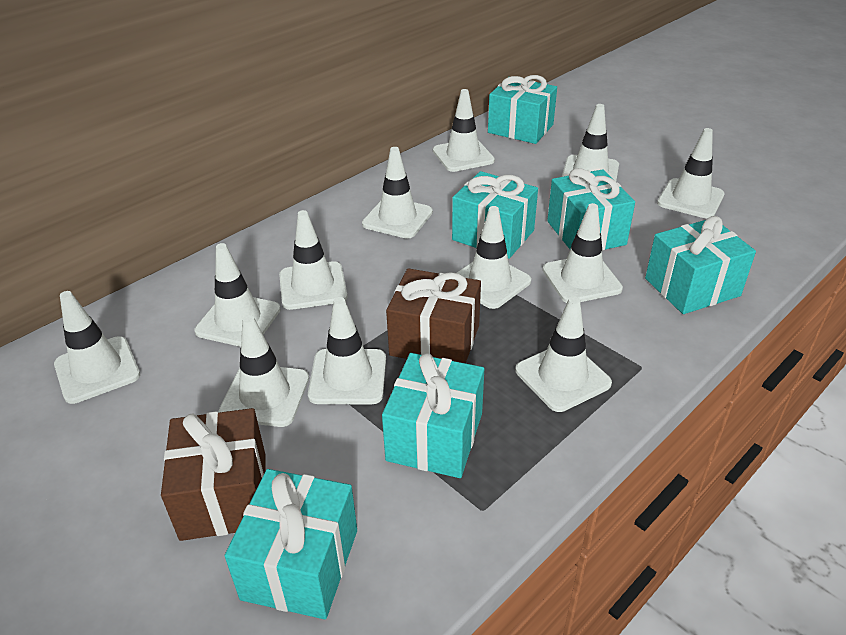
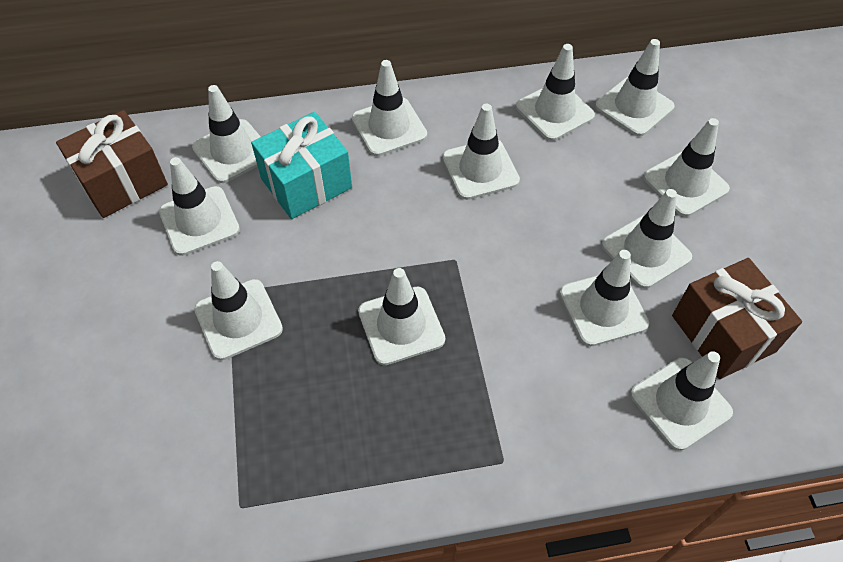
turquoise gift: 6 -> 1

